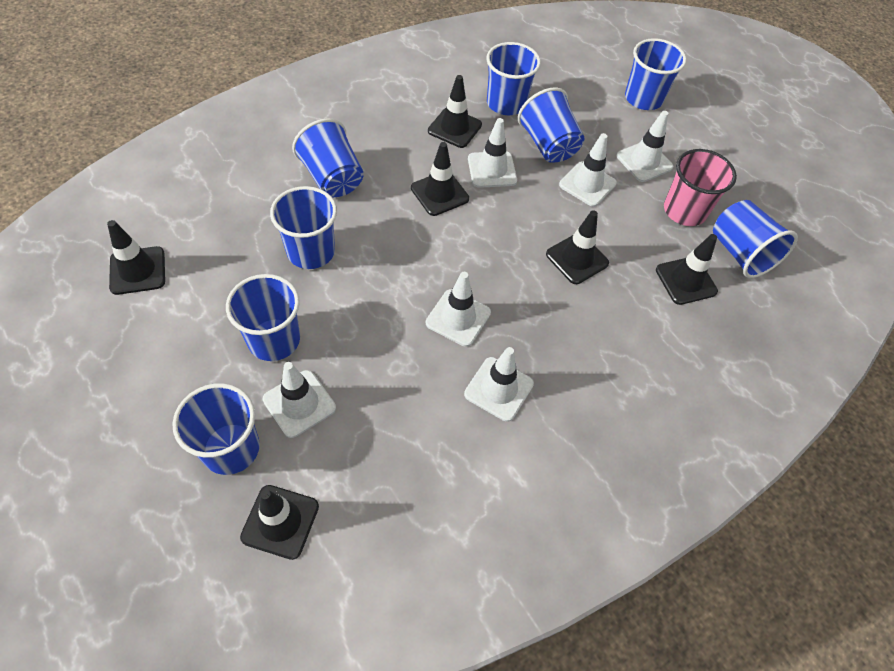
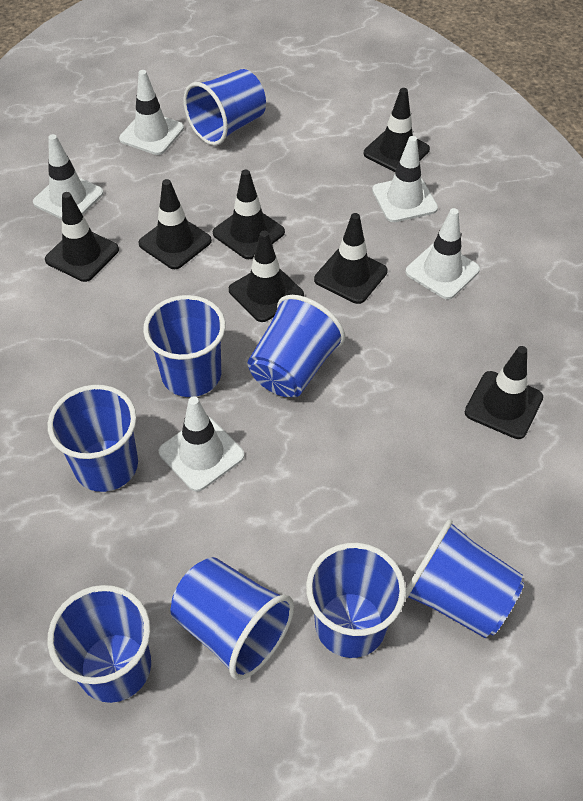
black traffic cone: 6 -> 7
pink cup: 1 -> 0
white traffic cone: 6 -> 5

